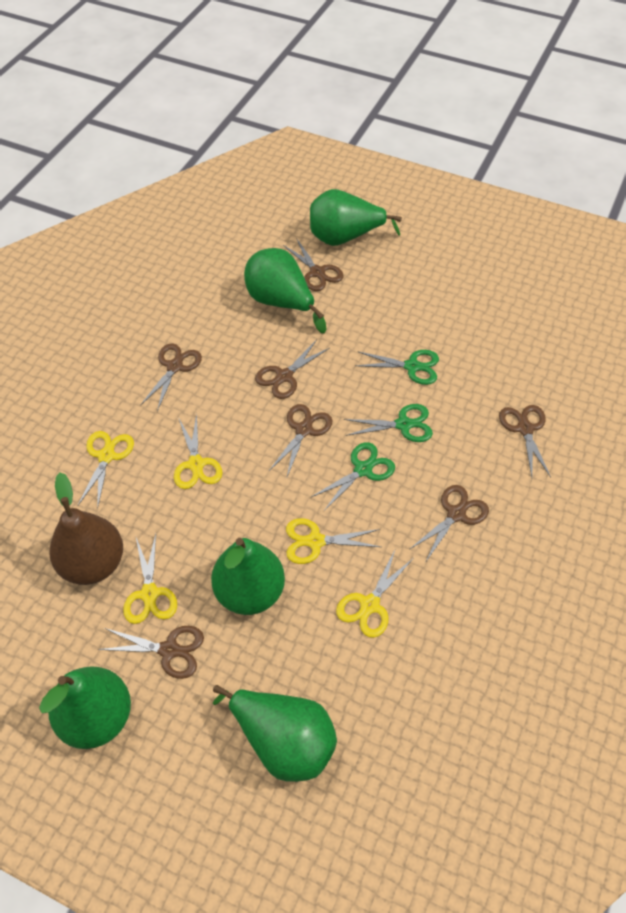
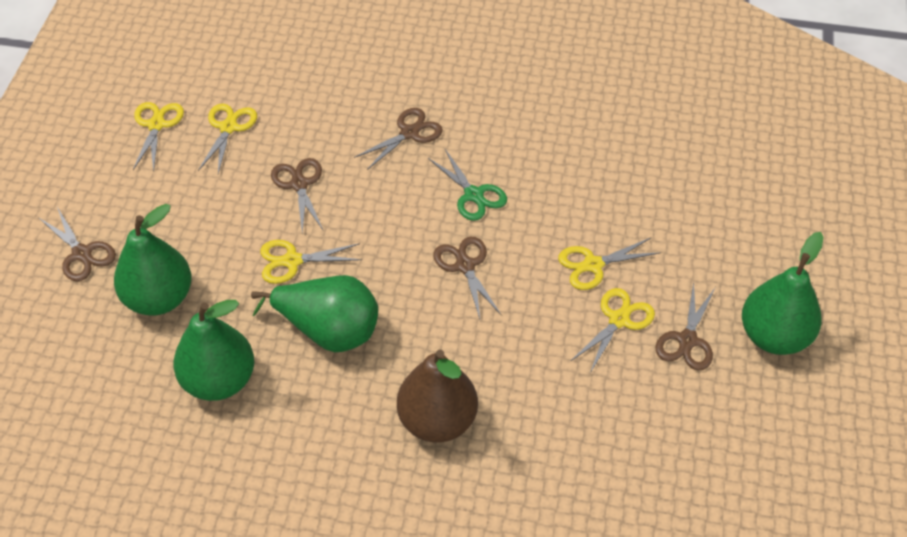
brown scissors: 7 -> 5
green pear: 5 -> 4
green scissors: 3 -> 1

